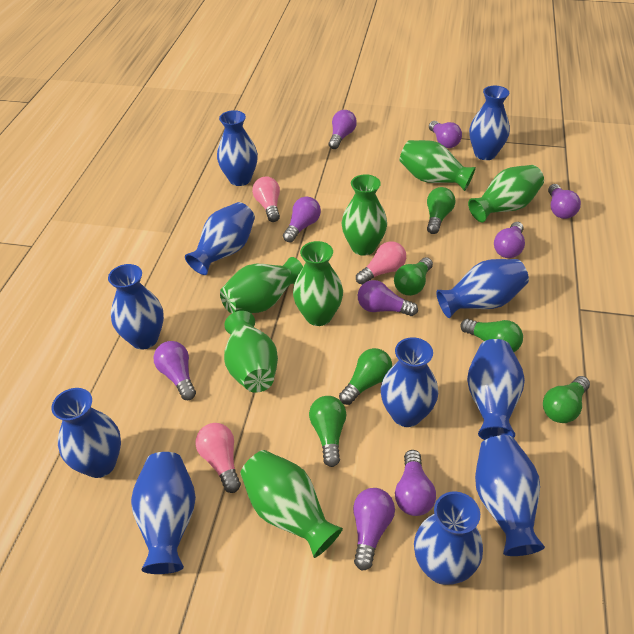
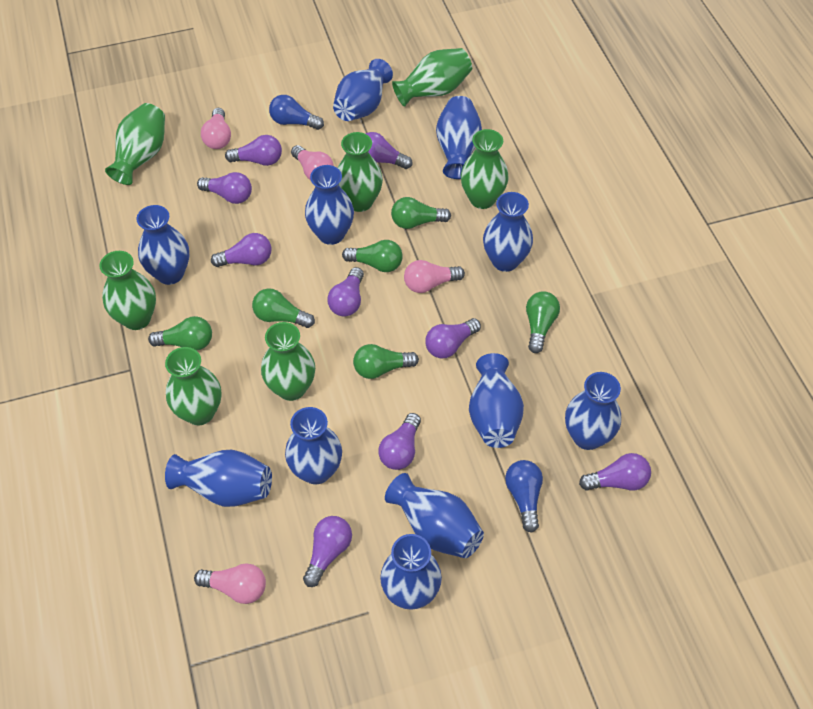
blue light bulb: 0 -> 2
pink light bulb: 3 -> 4

